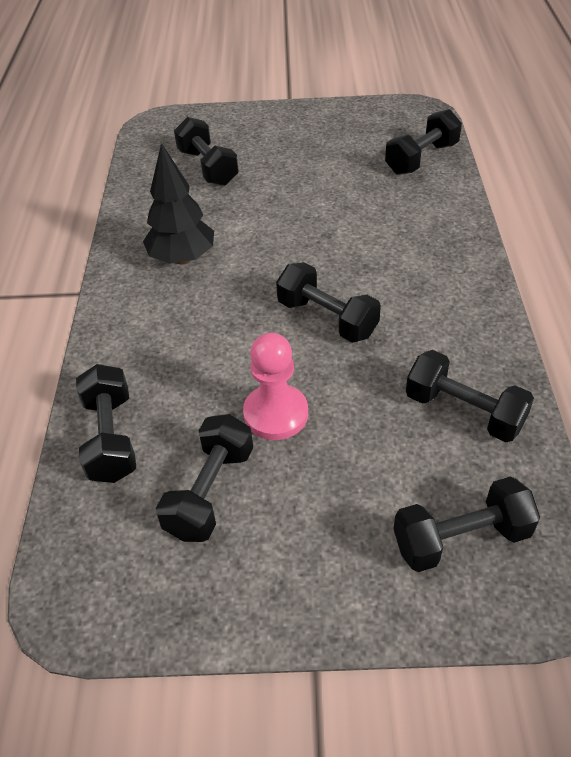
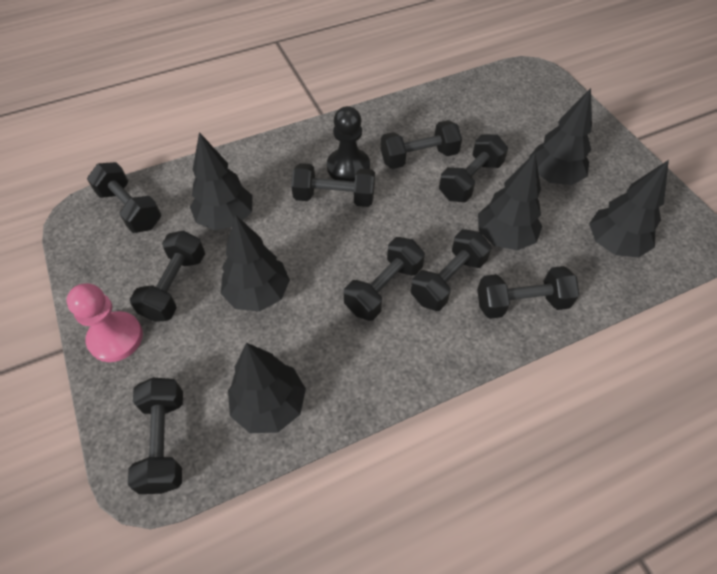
black dumbbell: 7 -> 9
black pawn: 0 -> 1
black tree: 1 -> 6

